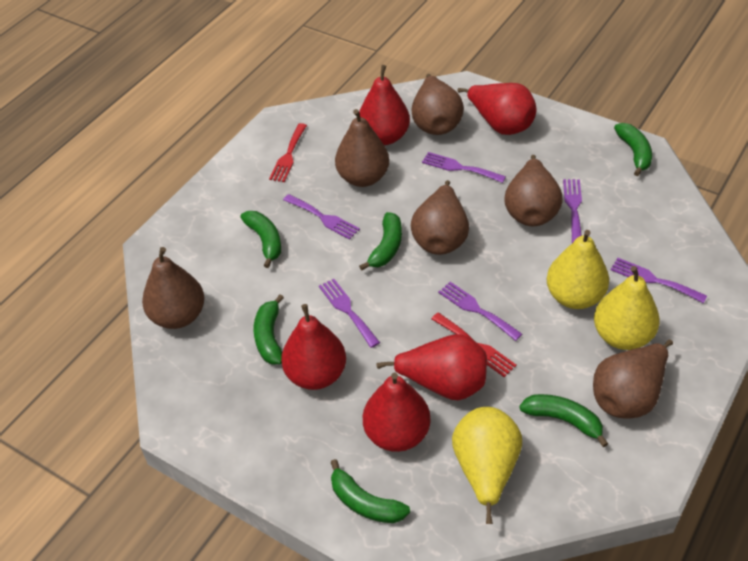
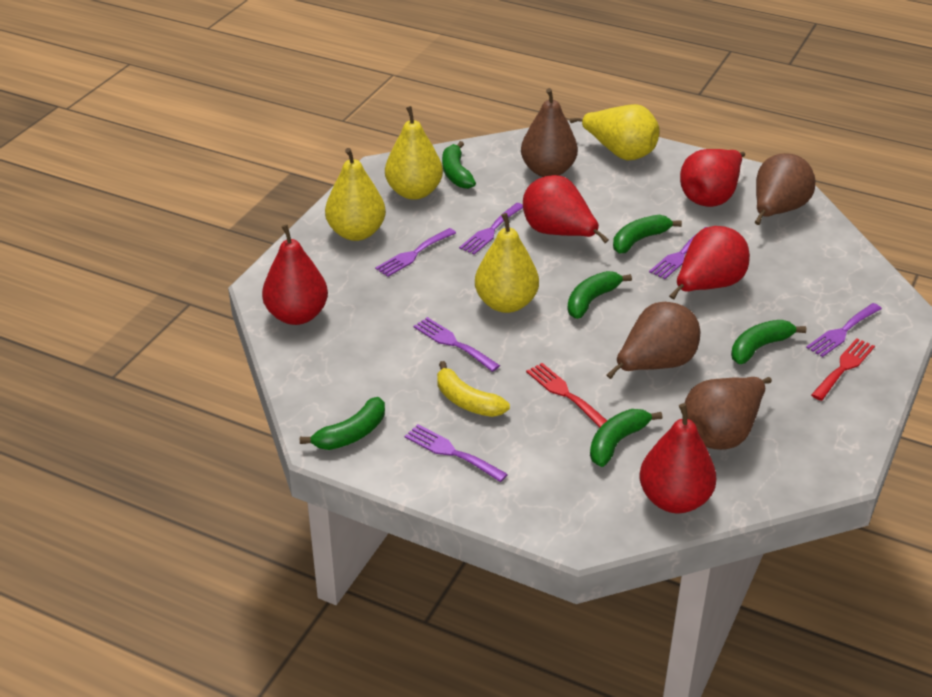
brown pear: 6 -> 4
yellow banana: 0 -> 1
yellow pear: 3 -> 4

